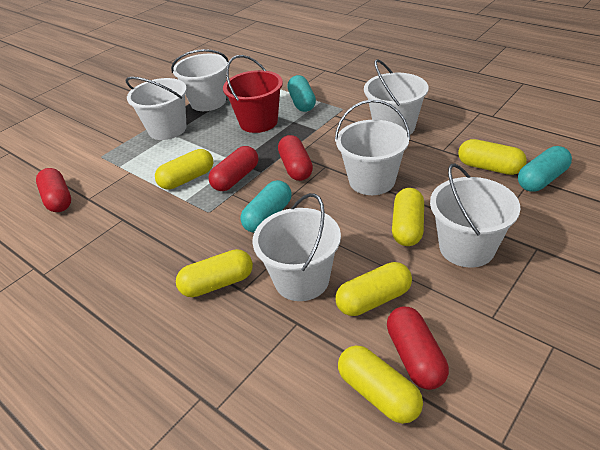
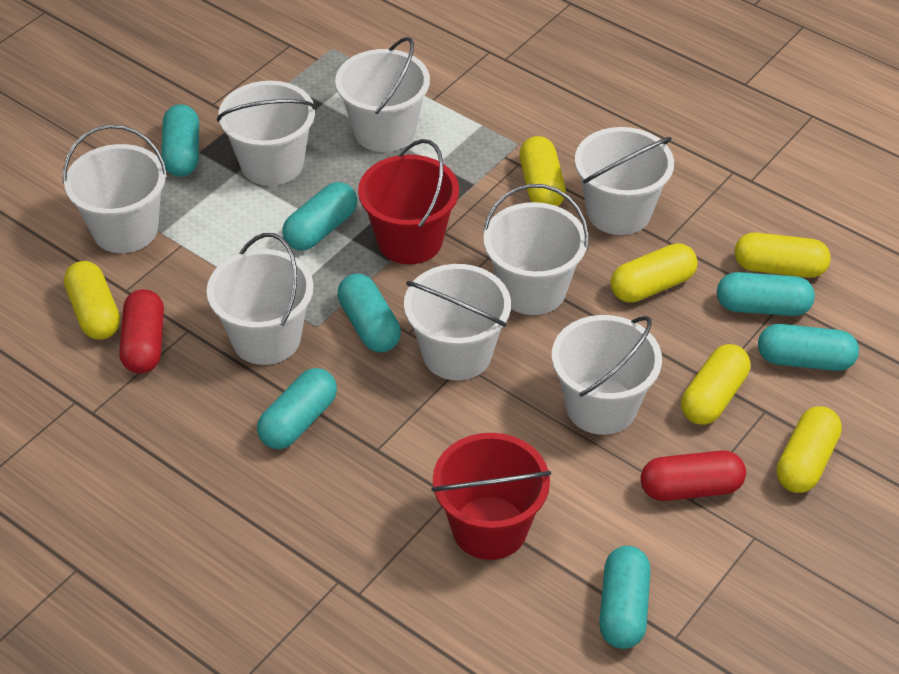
red bucket: 1 -> 2
red capsule: 4 -> 2
turquoise capsule: 3 -> 7
white bucket: 6 -> 8

